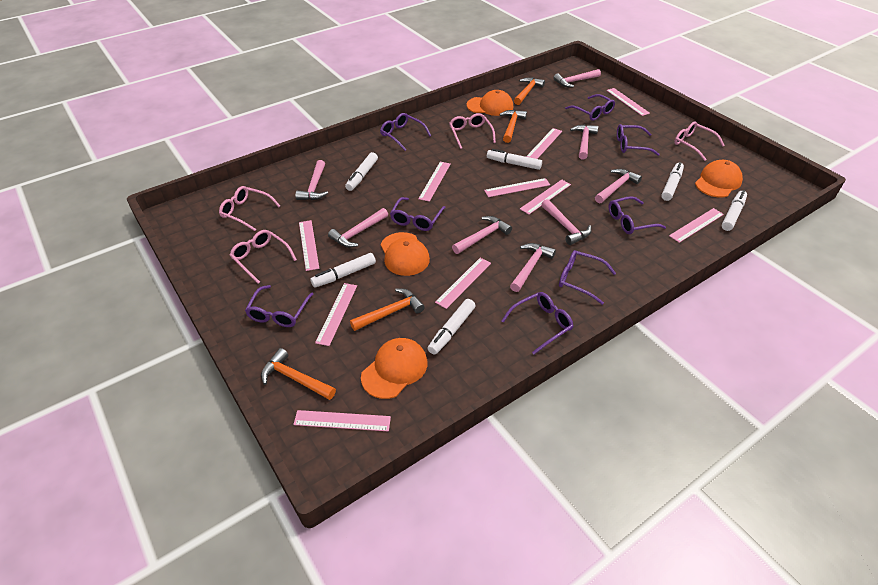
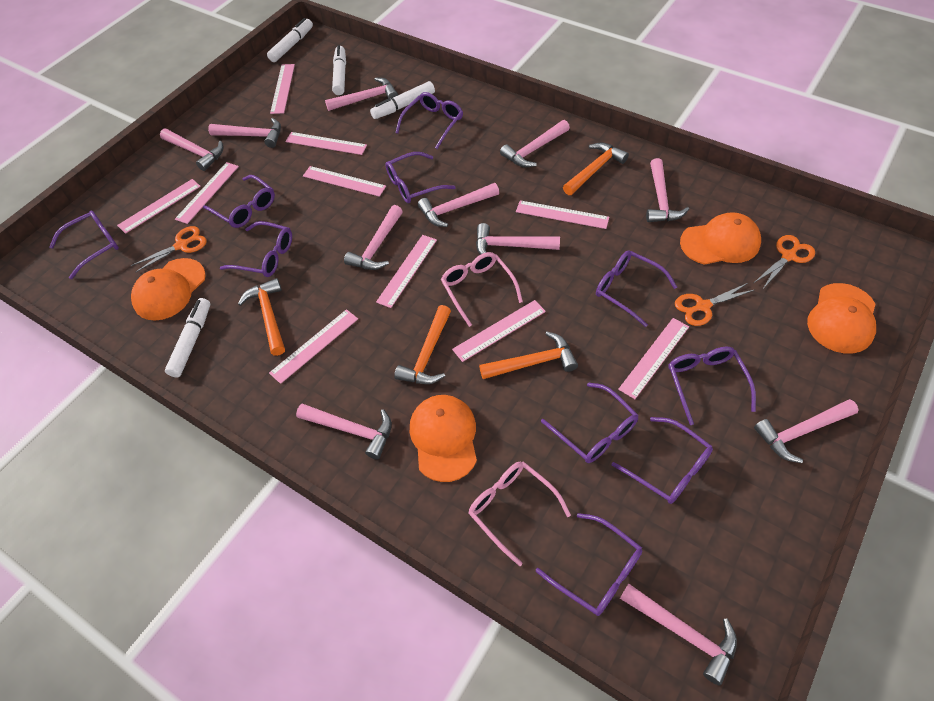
orange scissors: 0 -> 3
pink glasses: 4 -> 2
pink hammer: 8 -> 11
purple glasses: 8 -> 10
white marker: 6 -> 4

